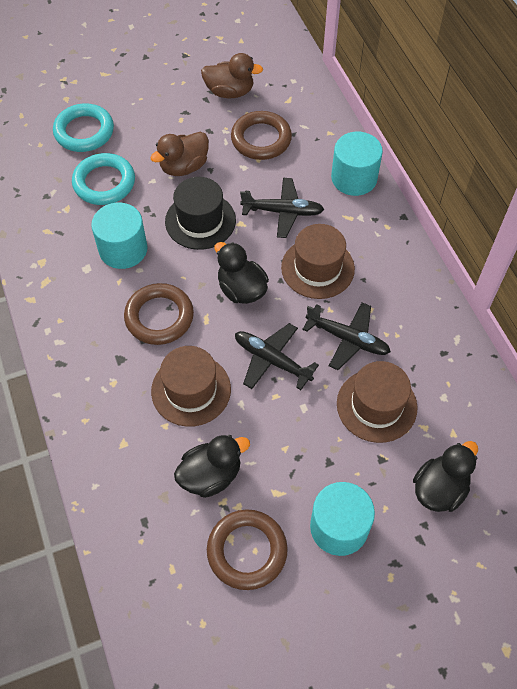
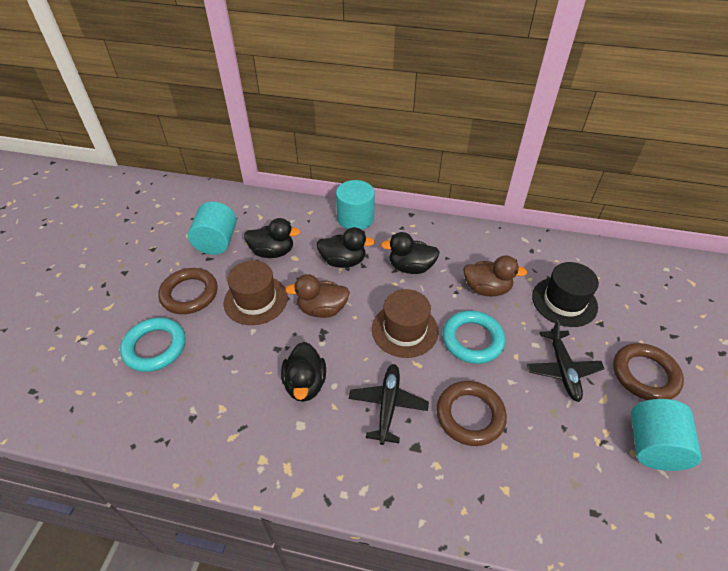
black duck: 3 -> 4
black plane: 3 -> 2
brown hat: 3 -> 2

